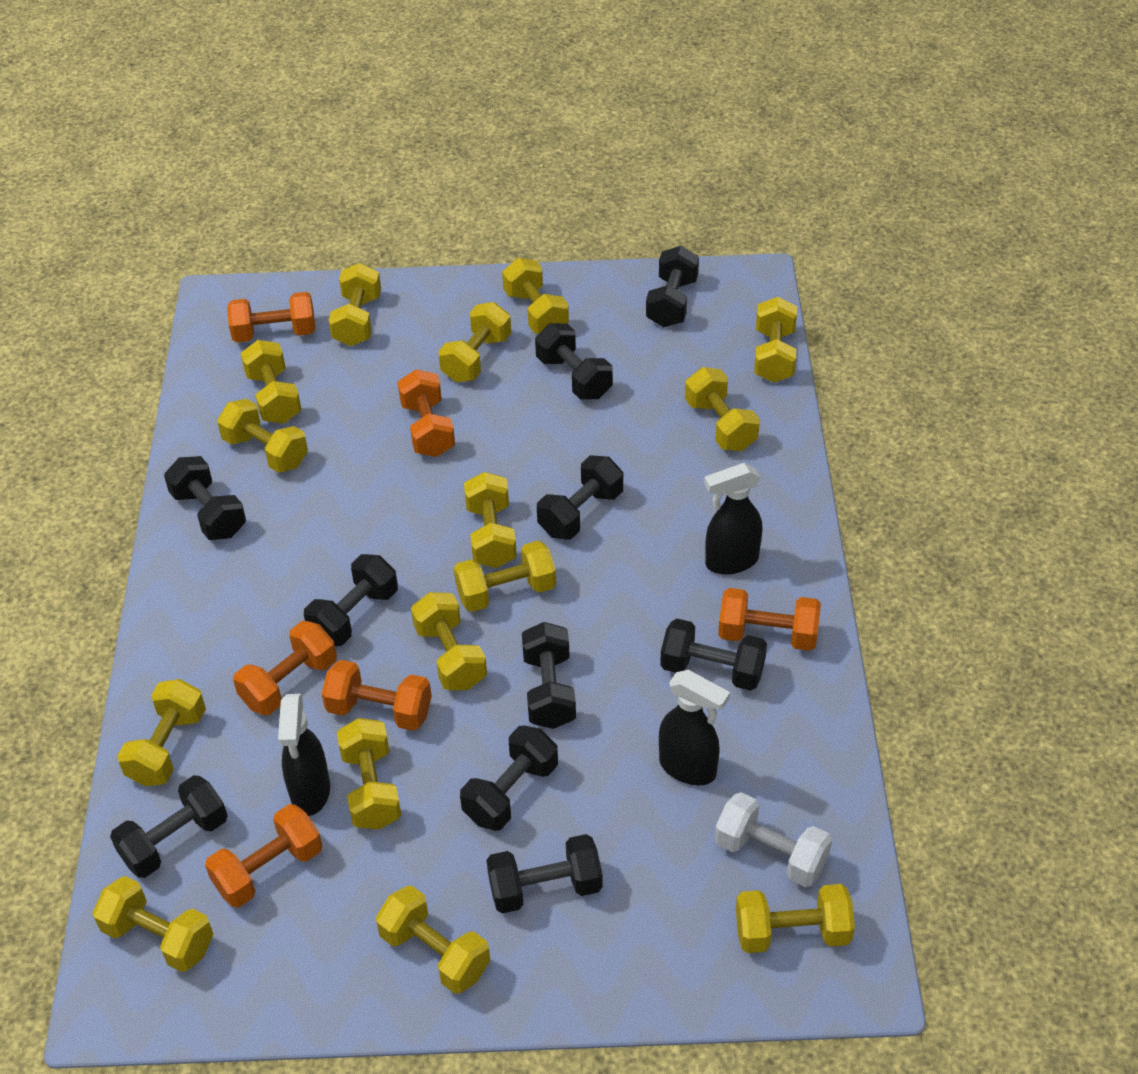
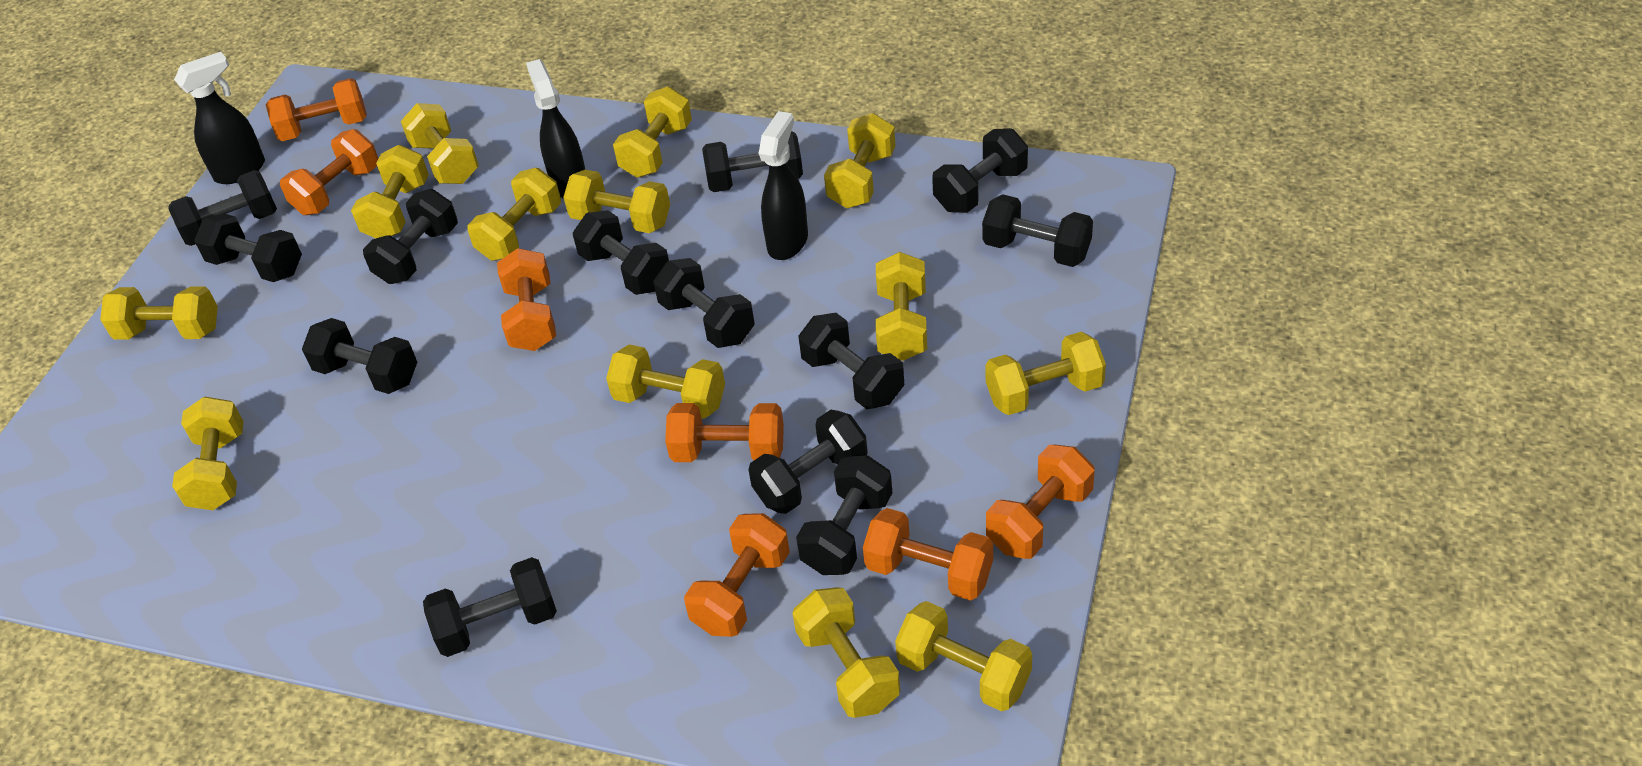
black dumbbell: 10 -> 13
orange dumbbell: 6 -> 7
white dumbbell: 1 -> 0
yellow dumbbell: 15 -> 13

